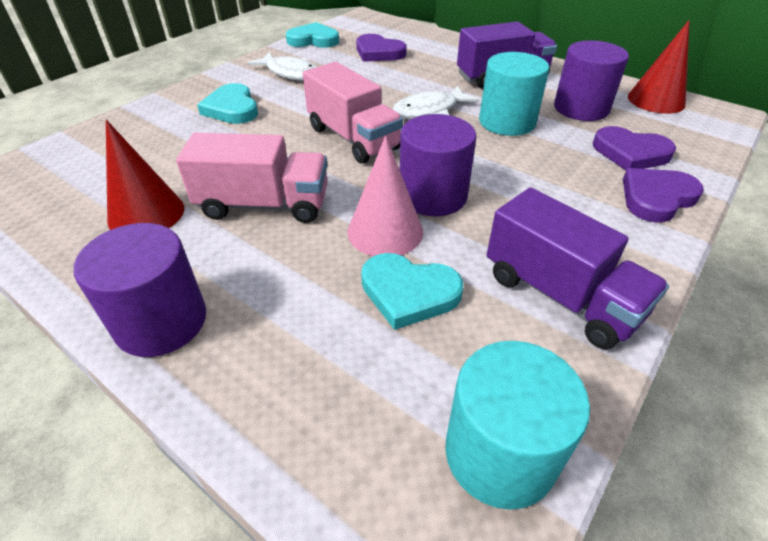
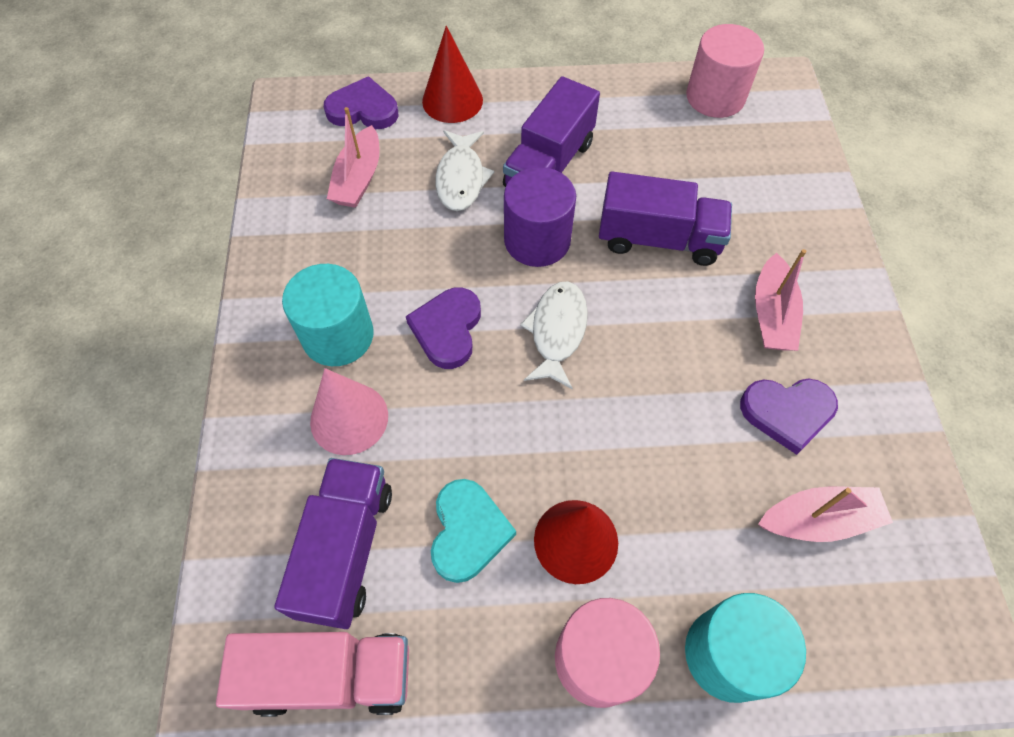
pink boat: 0 -> 3
pink cylinder: 0 -> 2
pink truck: 2 -> 1
purple cylinder: 3 -> 1
purple truck: 2 -> 3
turquoise heart: 3 -> 1

